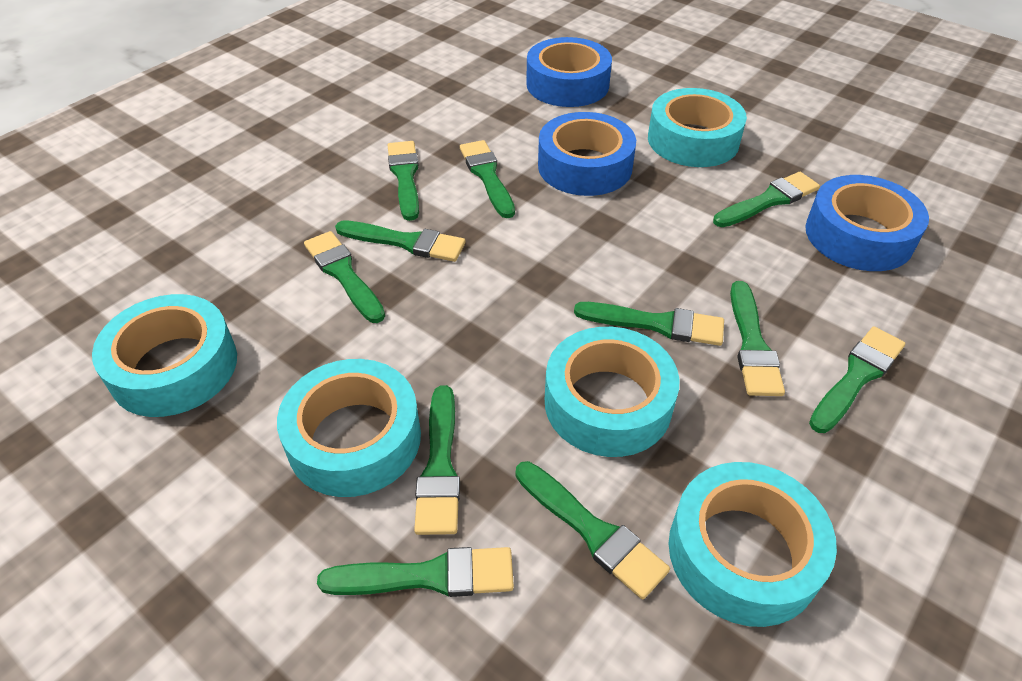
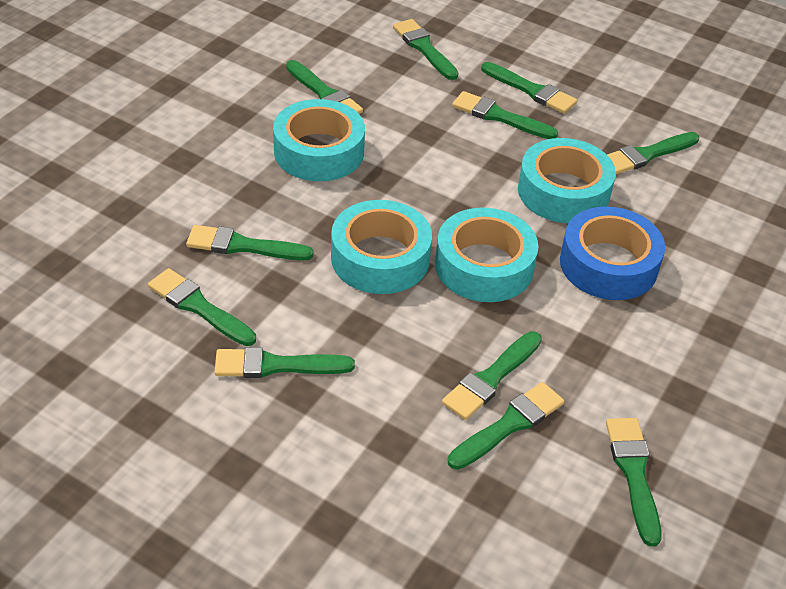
blue tape: 3 -> 1
turquoise tape: 5 -> 4

